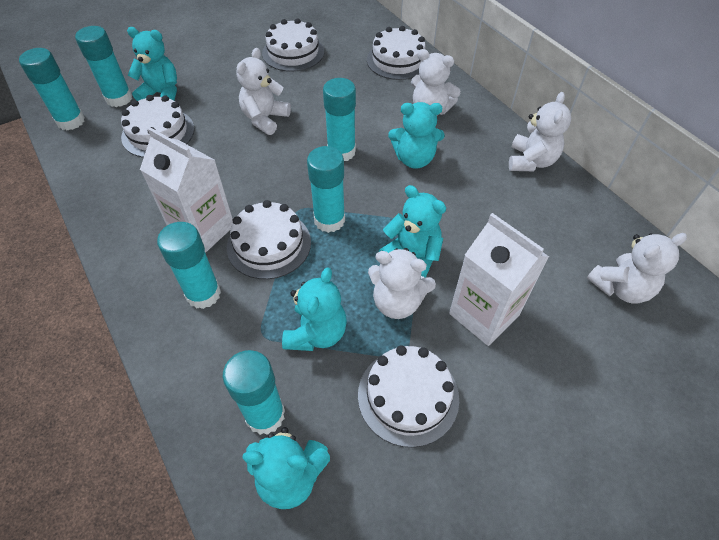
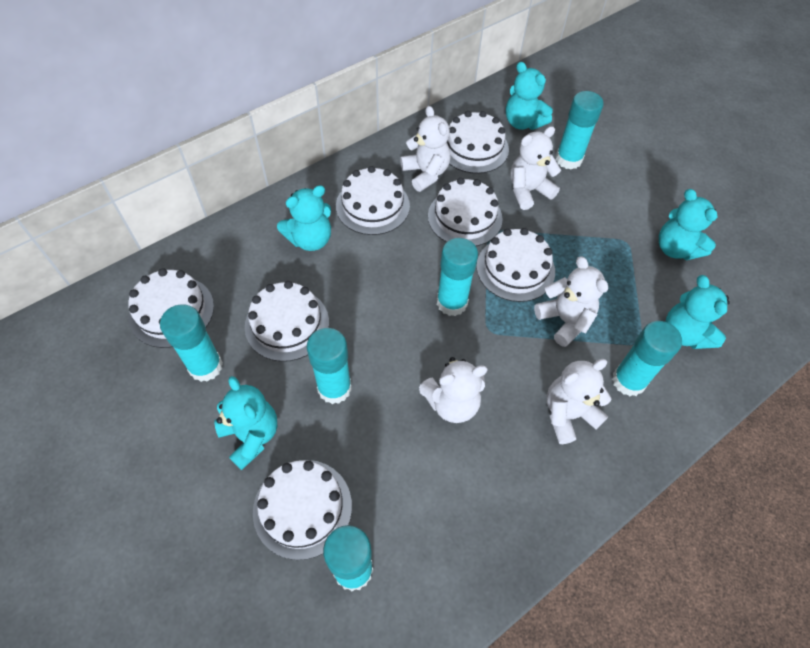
white cake: 5 -> 7
white carton: 2 -> 0

